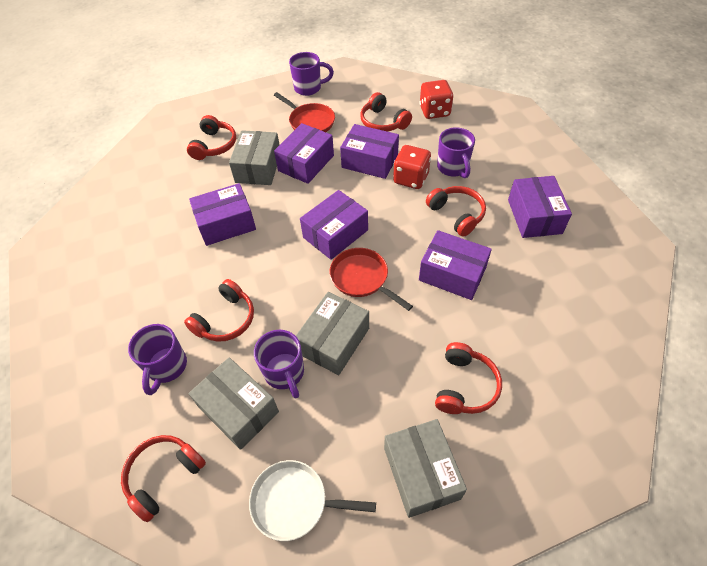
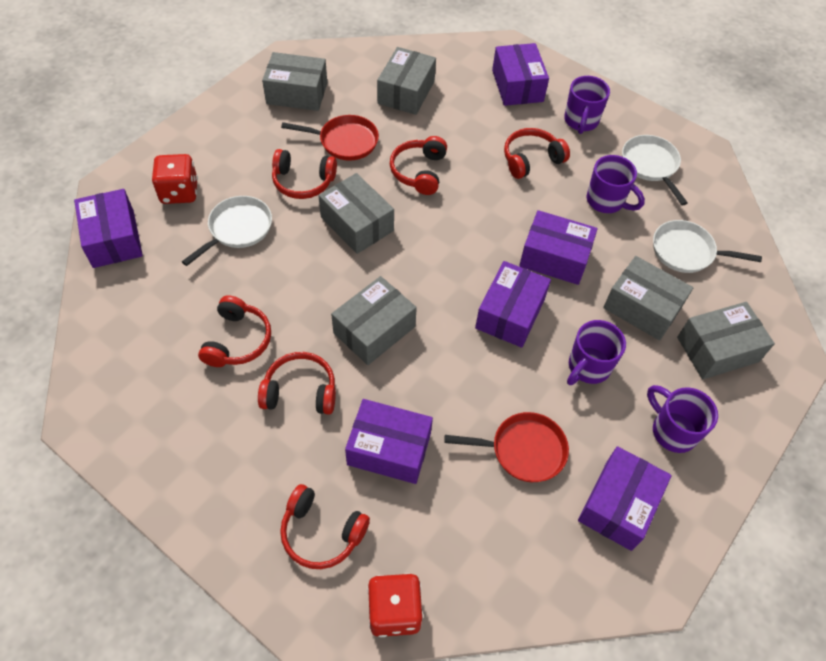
grey box: 4 -> 6
white pan: 1 -> 3

